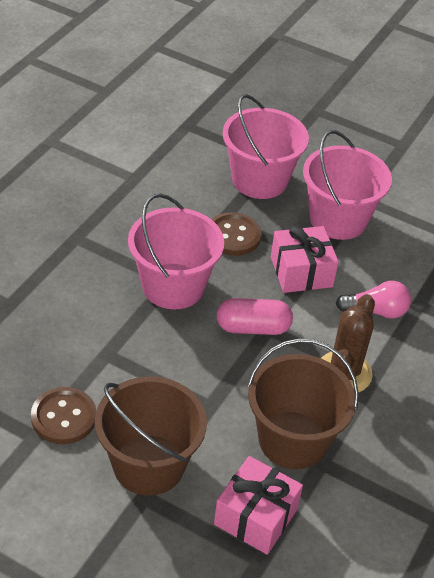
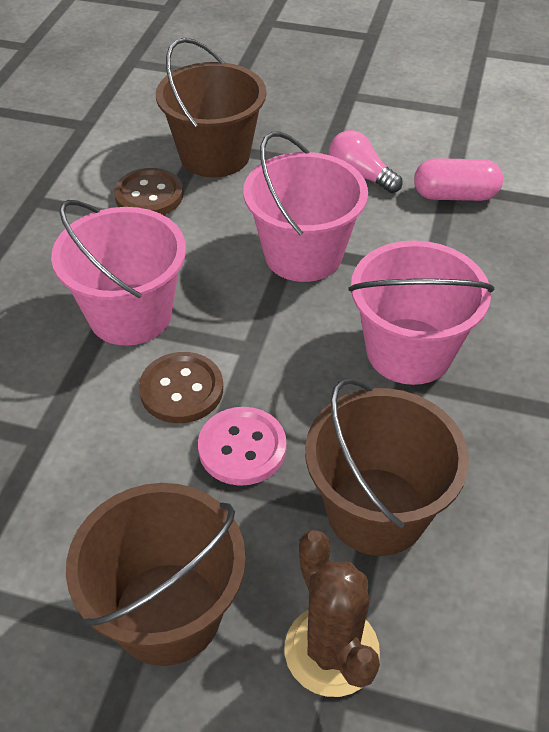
brown bucket: 2 -> 3
pink button: 0 -> 1
pink gift: 2 -> 0

